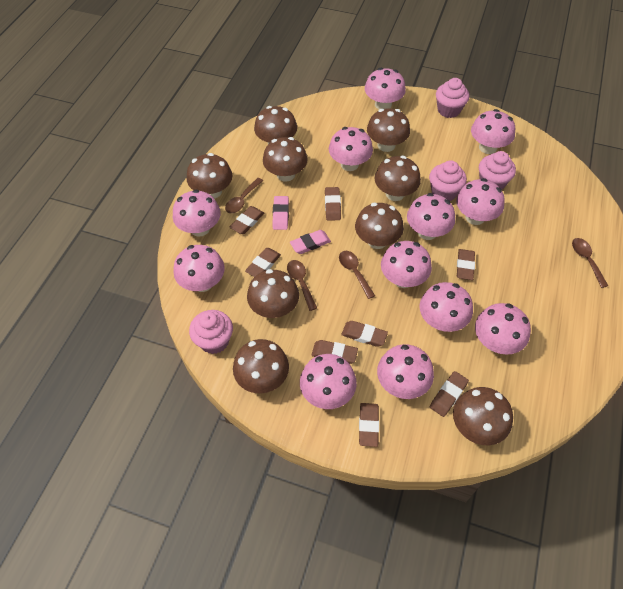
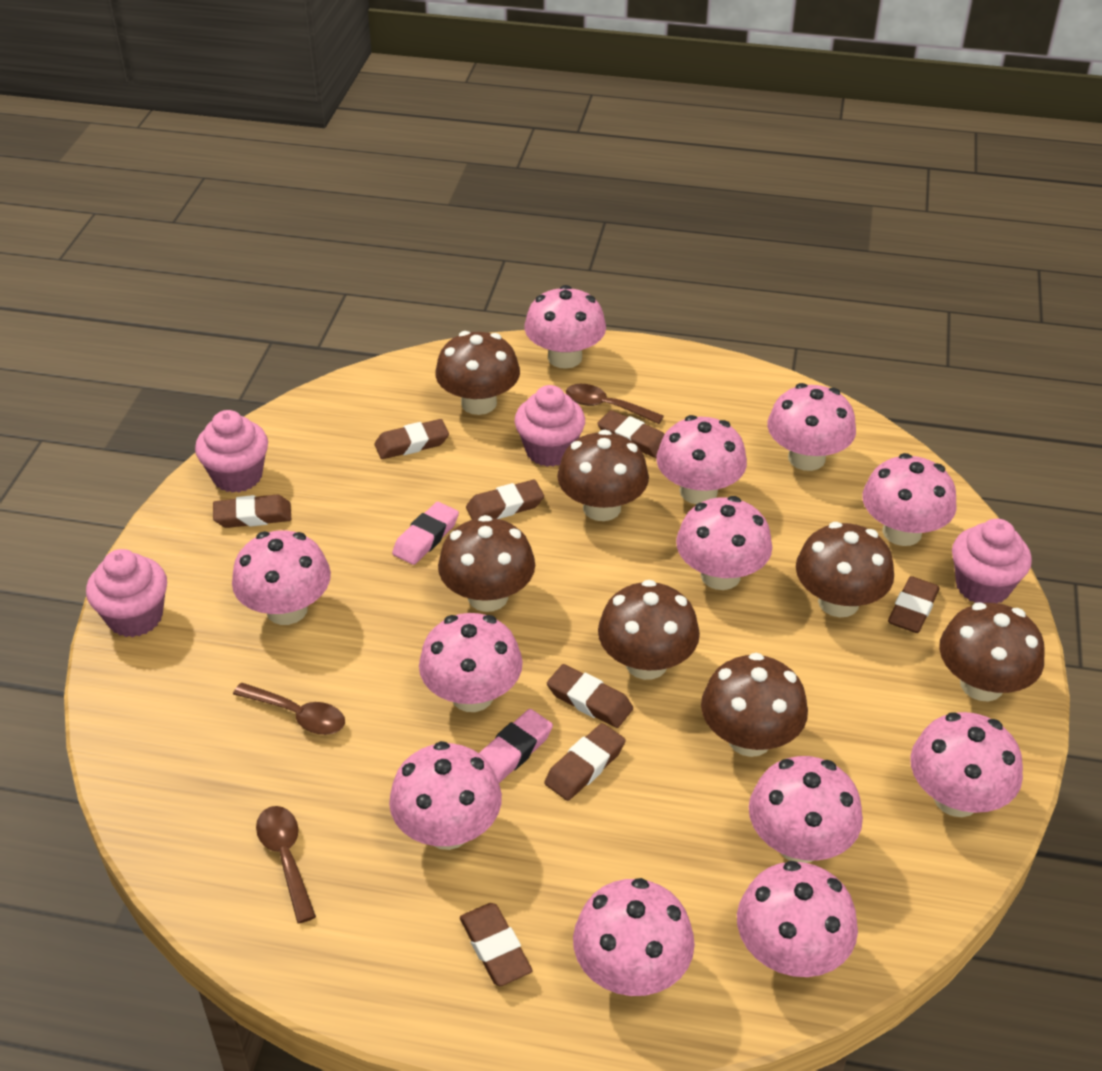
brown mushroom: 9 -> 7
brown spoon: 4 -> 3

